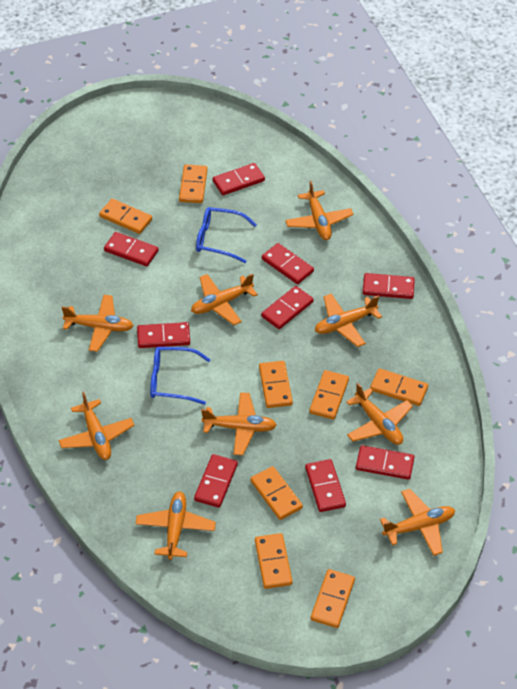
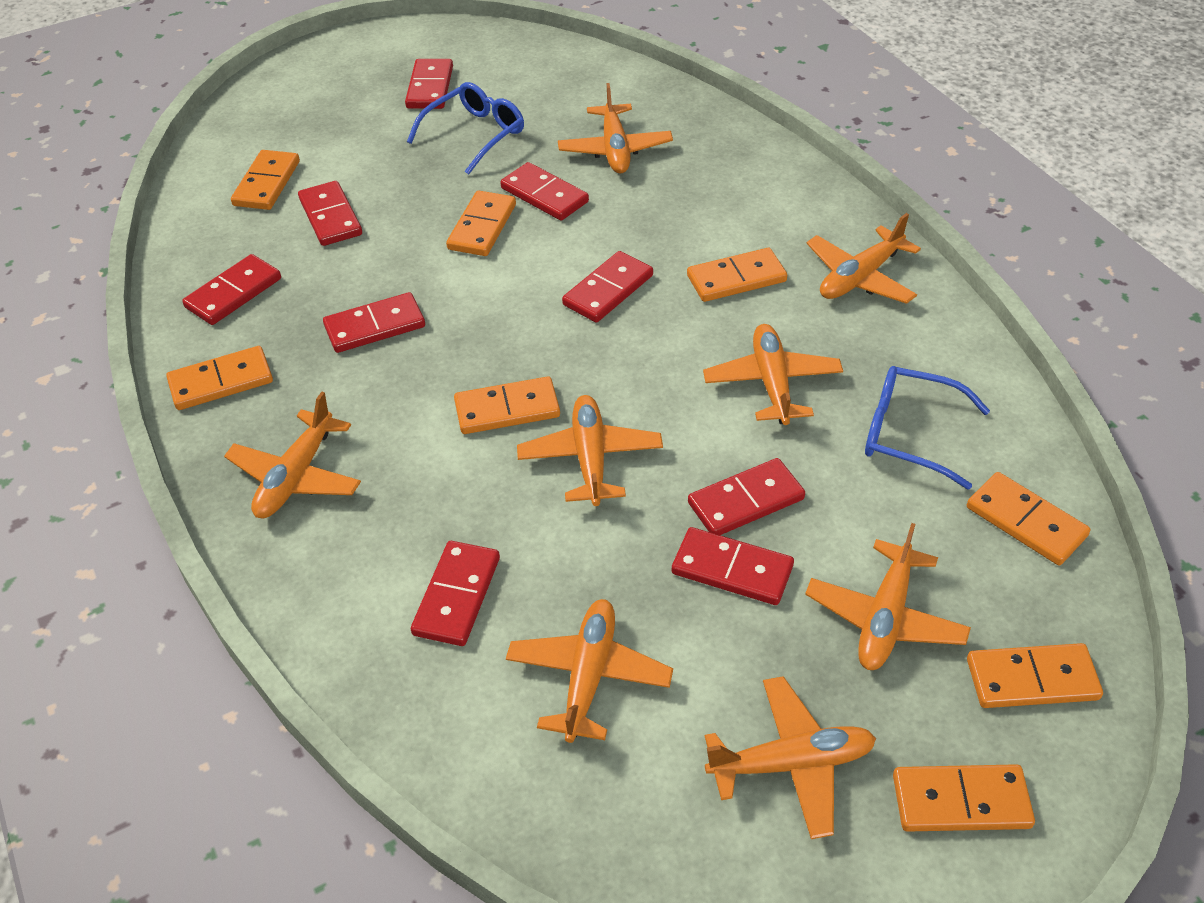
orange plane: 9 -> 8

